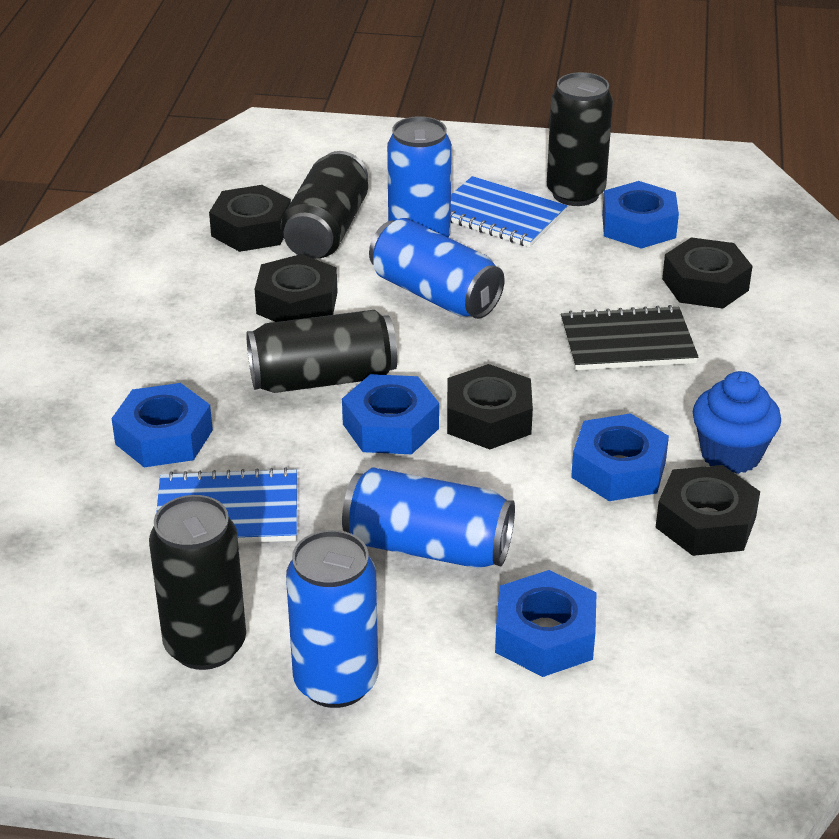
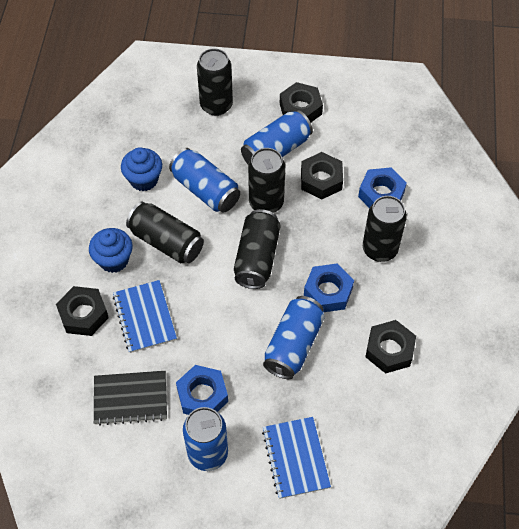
black can: 4 -> 5
black nut: 5 -> 4
blue cupcake: 1 -> 2
blue nut: 5 -> 3

